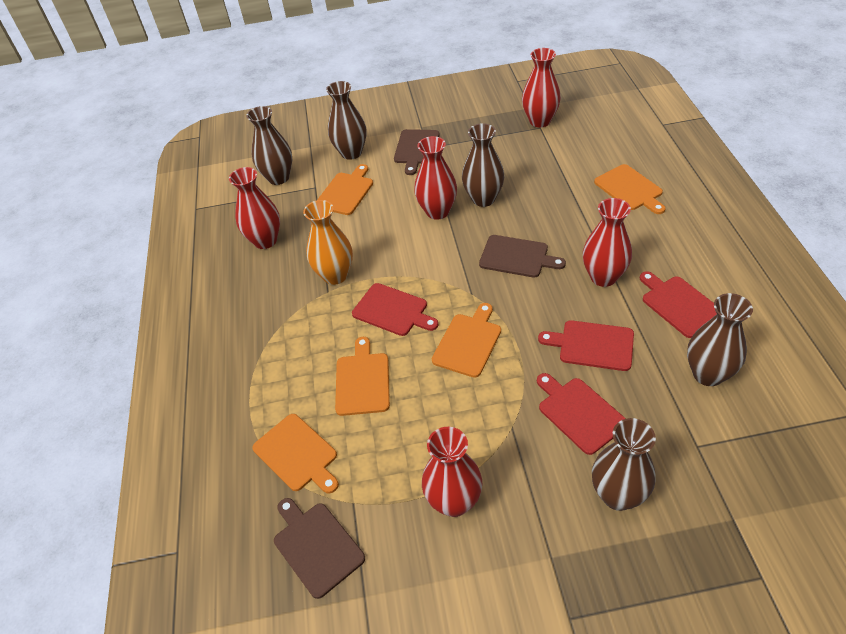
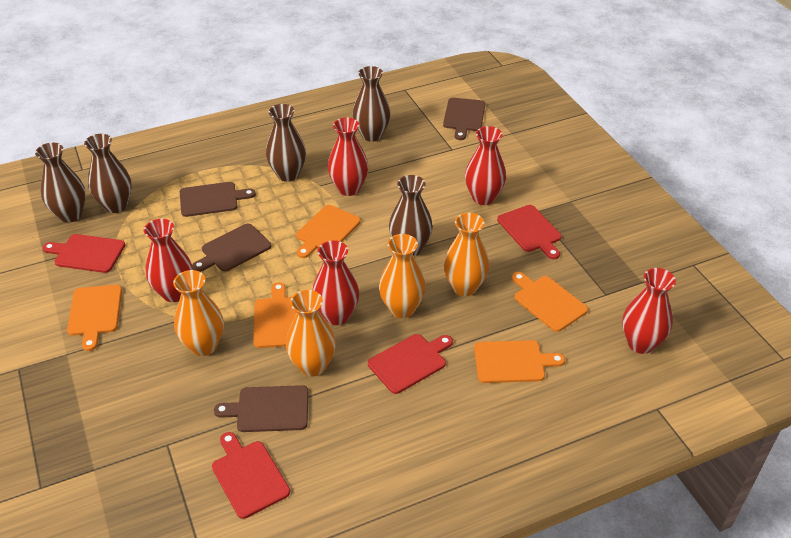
brown cutting board: 3 -> 4
orange vase: 1 -> 4

